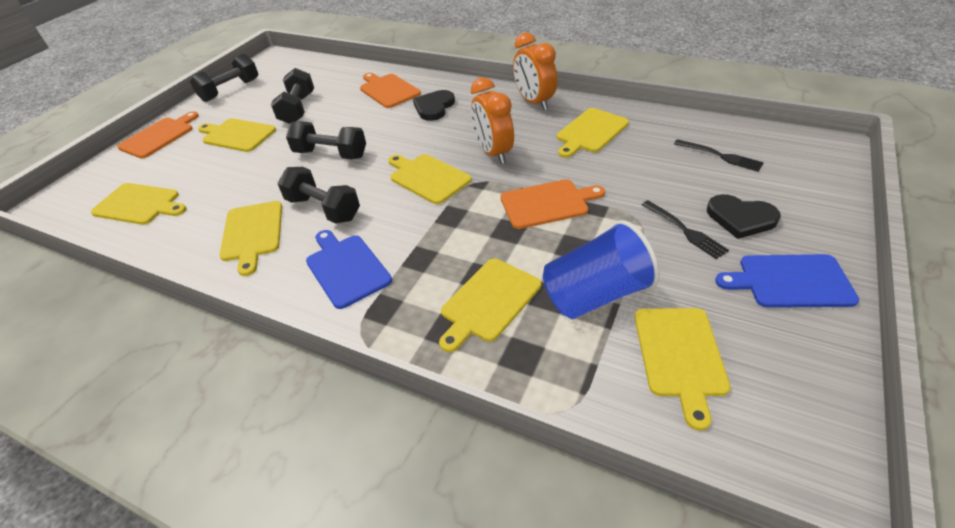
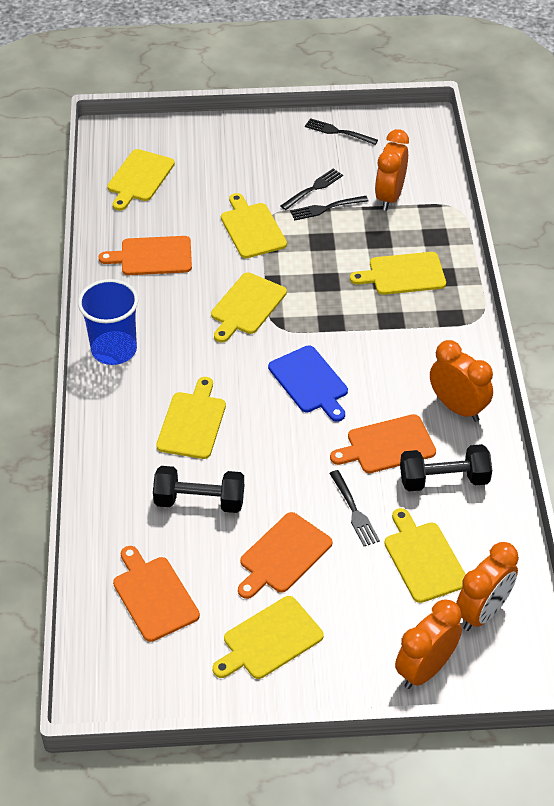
black dumbbell: 4 -> 2
black fork: 2 -> 4
black heart: 2 -> 0
blue cutting board: 2 -> 1
orange clock: 2 -> 4
orange cutting board: 3 -> 4

